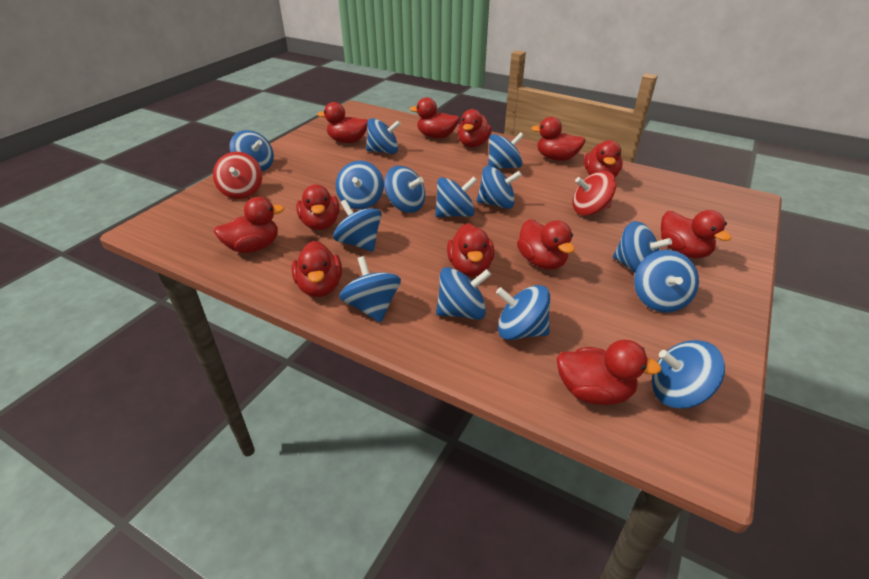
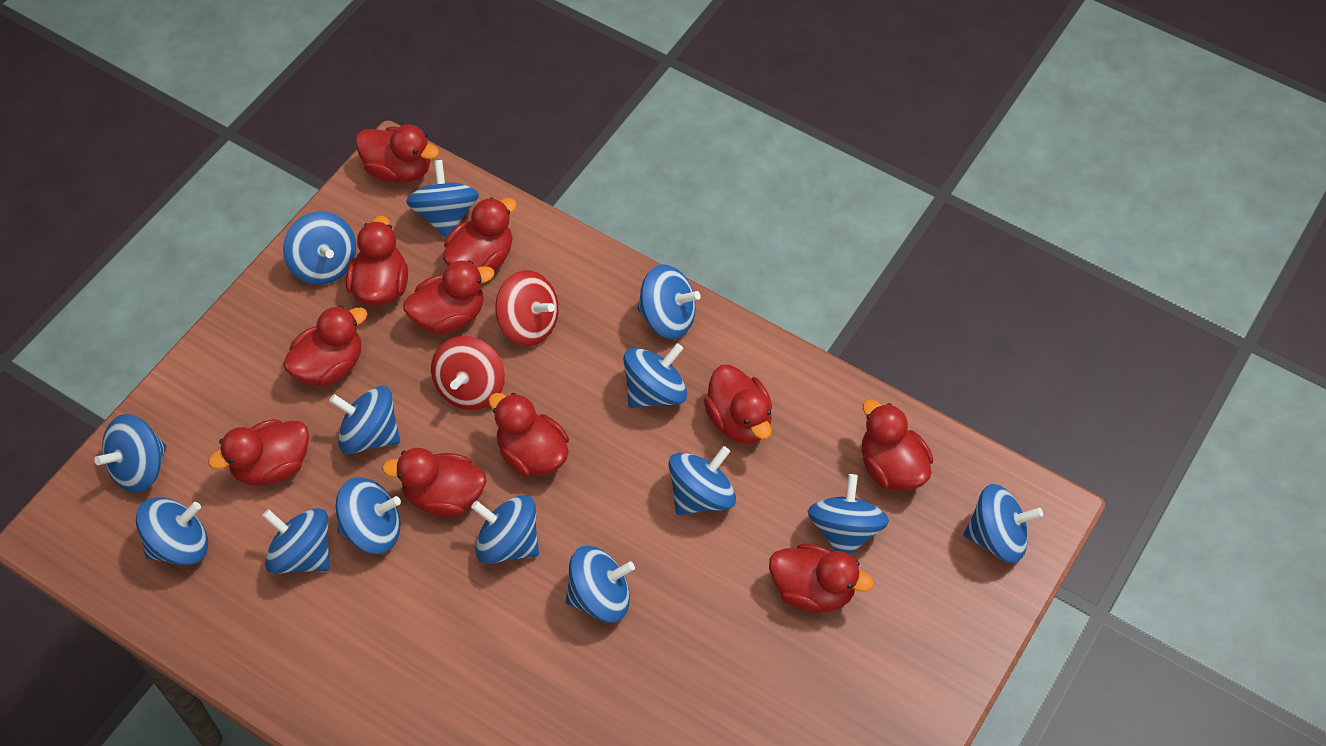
red duck: 12 -> 11

